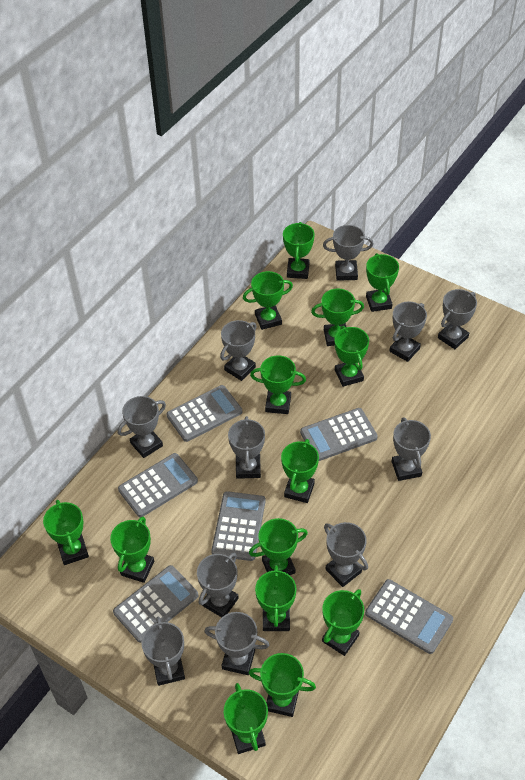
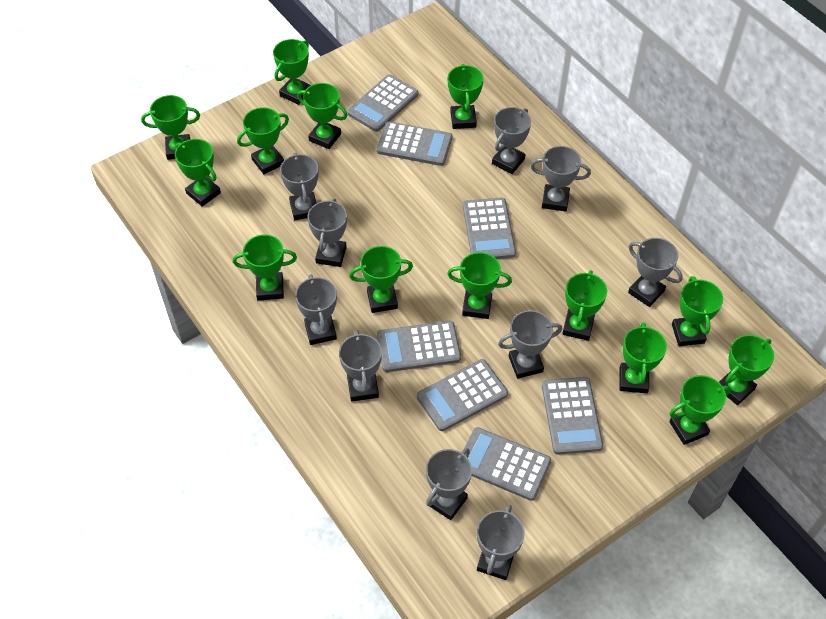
grey calculator: 6 -> 7
grey trophy: 11 -> 10

